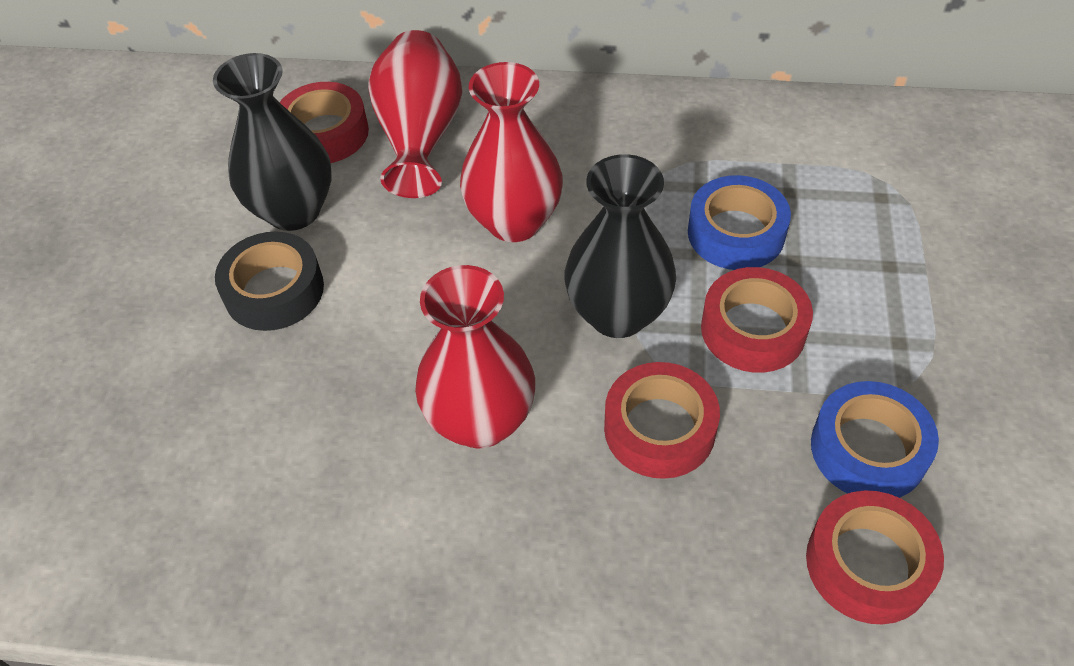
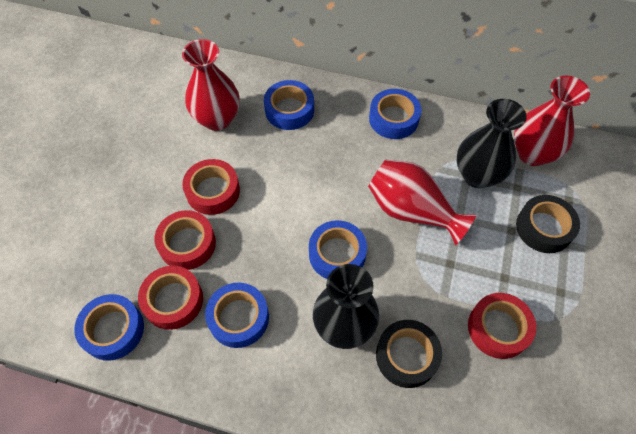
black tape: 1 -> 2
blue tape: 2 -> 5

